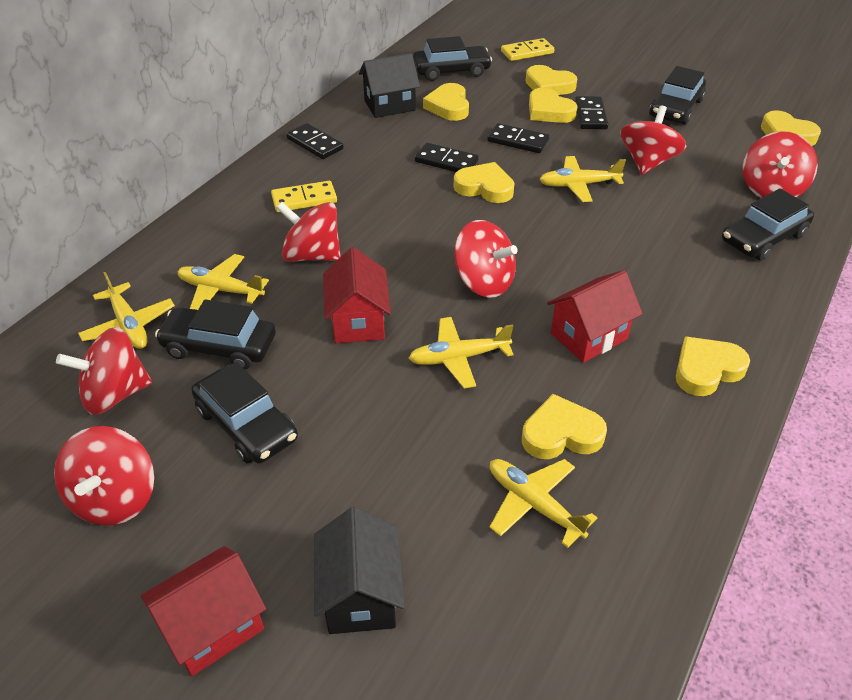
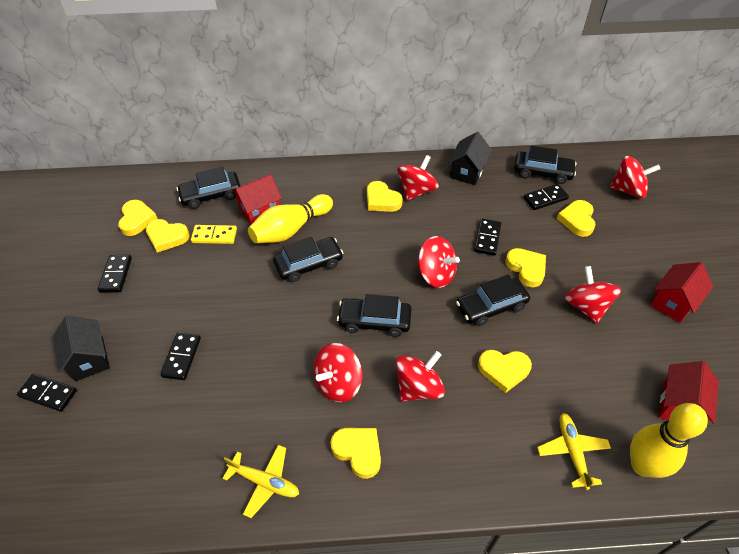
black domino: 4 -> 5
yellow bowling pin: 0 -> 2
yellow domino: 2 -> 1
yellow plane: 5 -> 2

